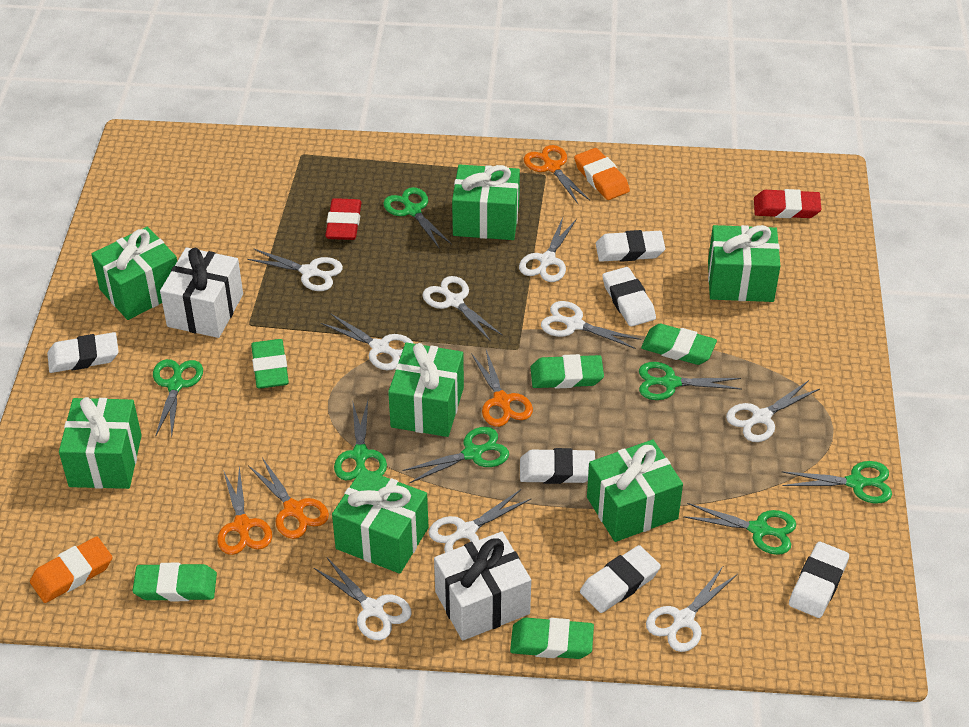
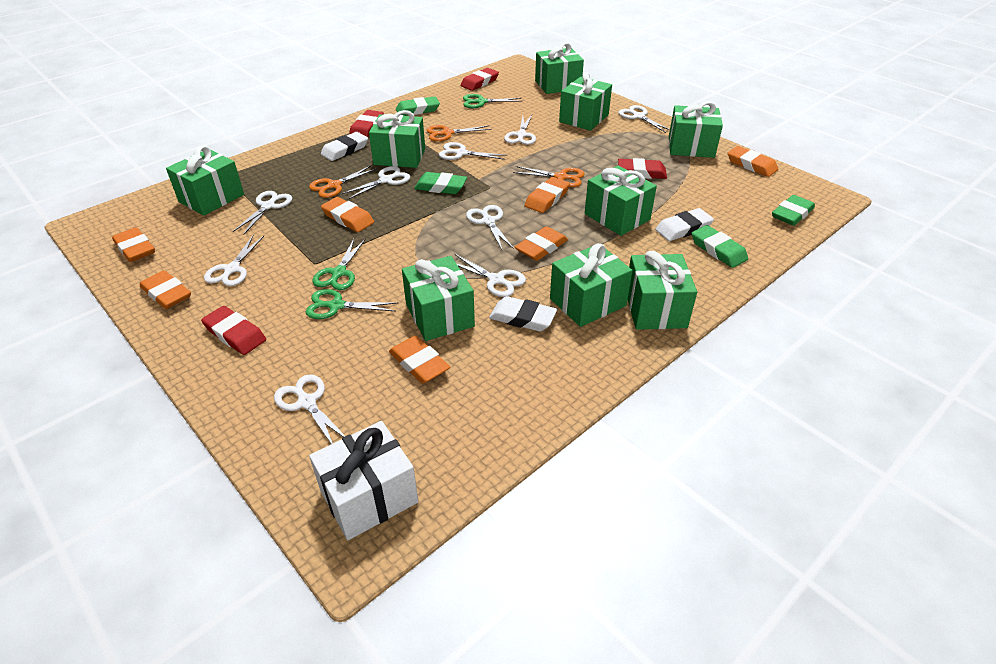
green eraser: 5 -> 4
green gift: 7 -> 9
green scissors: 7 -> 3
orange eraser: 2 -> 7
orange scissors: 4 -> 3
red eraser: 2 -> 4
white eraser: 6 -> 3
white gift: 2 -> 1

